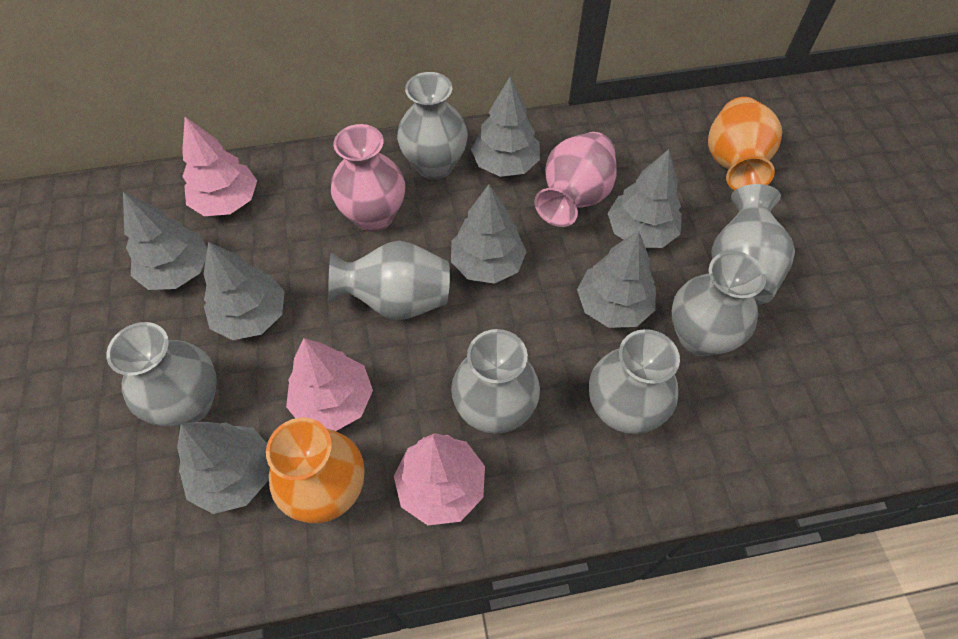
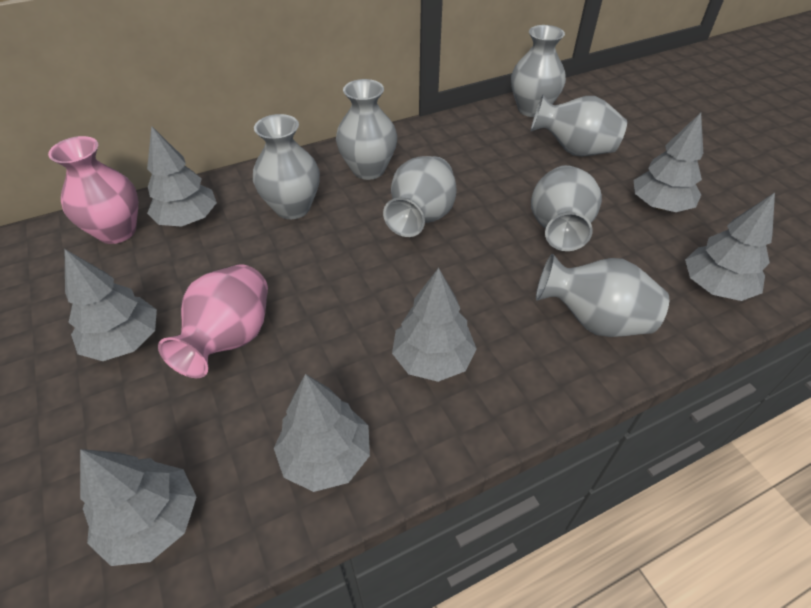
orange vase: 2 -> 0
pink tree: 3 -> 0

